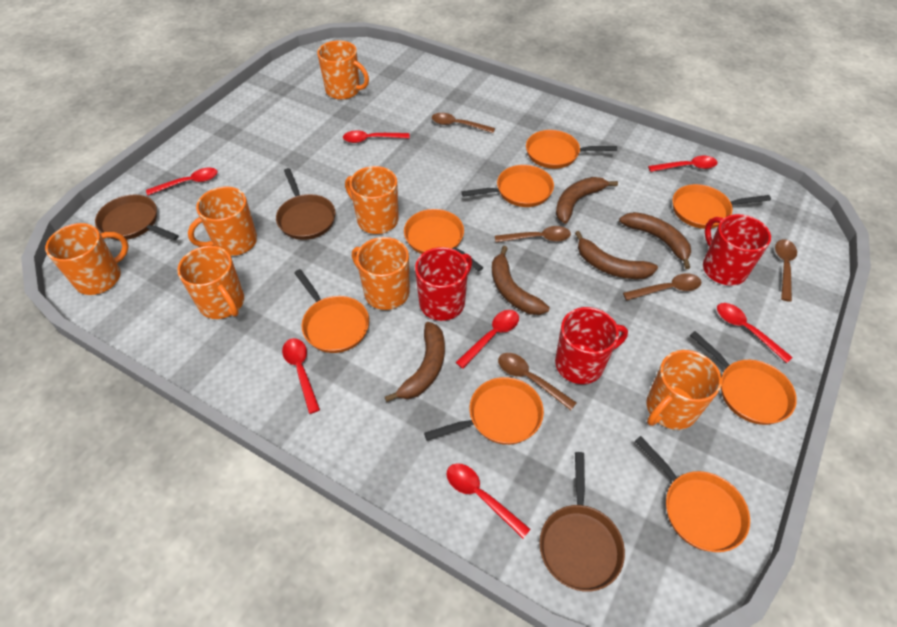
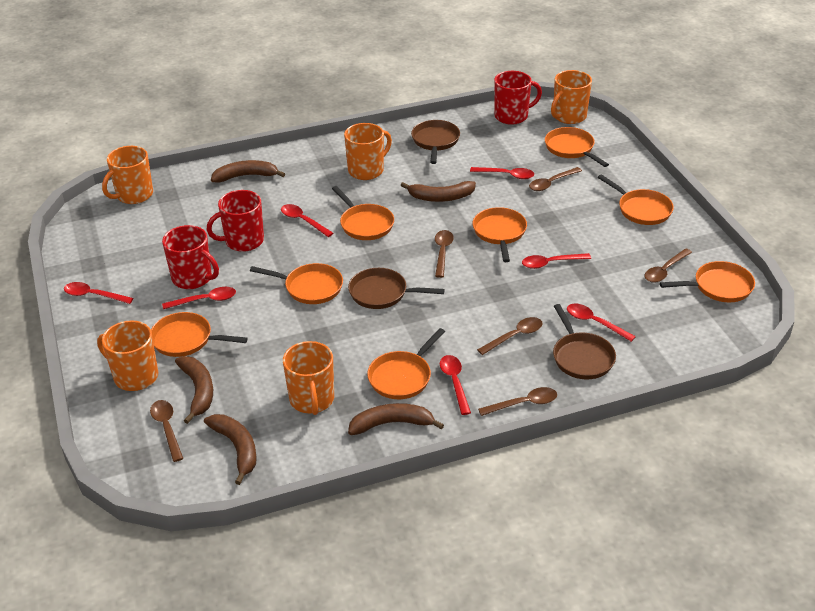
brown spoon: 5 -> 6
orange mug: 7 -> 5

